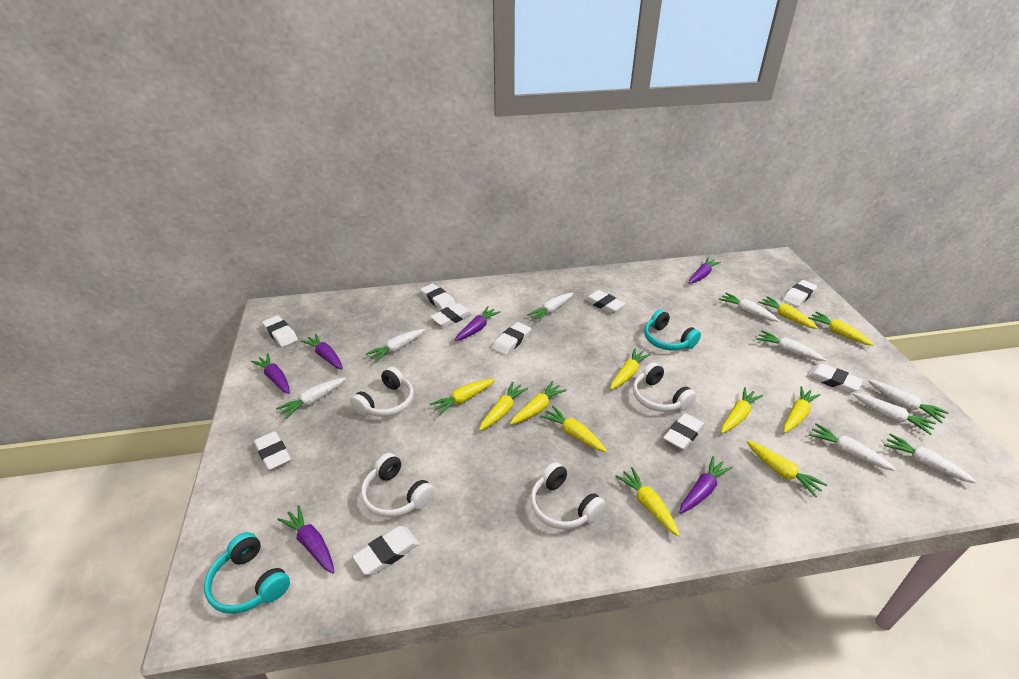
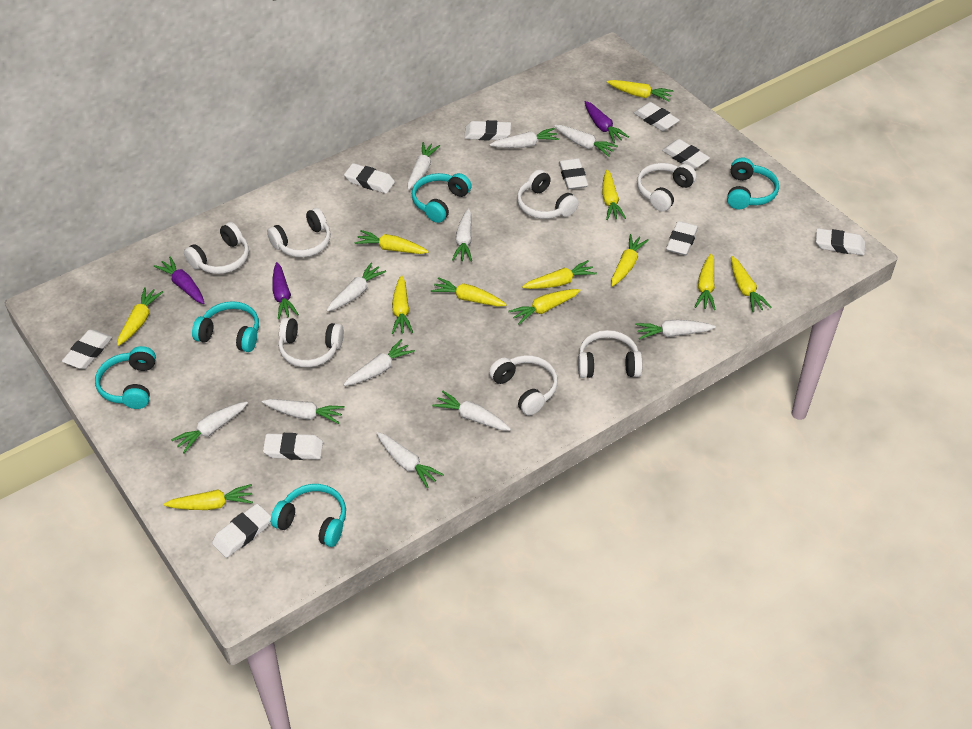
purple carrot: 6 -> 3
turquoise headphones: 2 -> 5
white carrot: 9 -> 11
white headphones: 4 -> 7
yellow carrot: 11 -> 12

